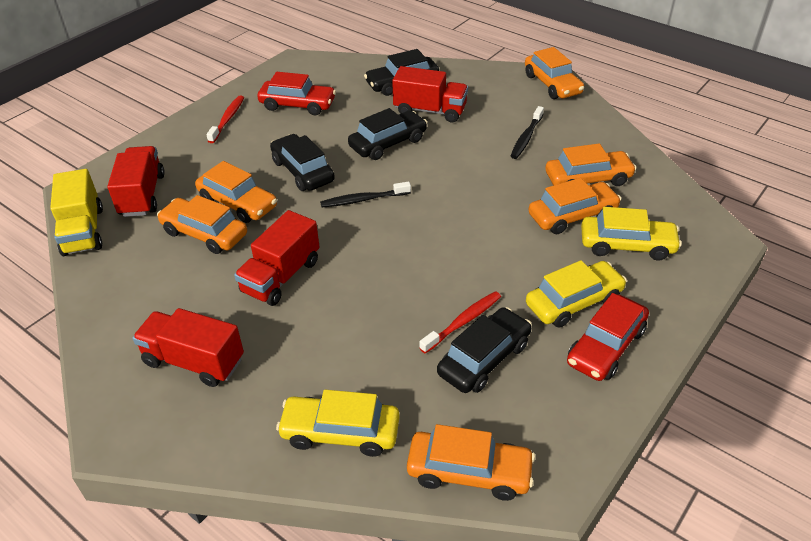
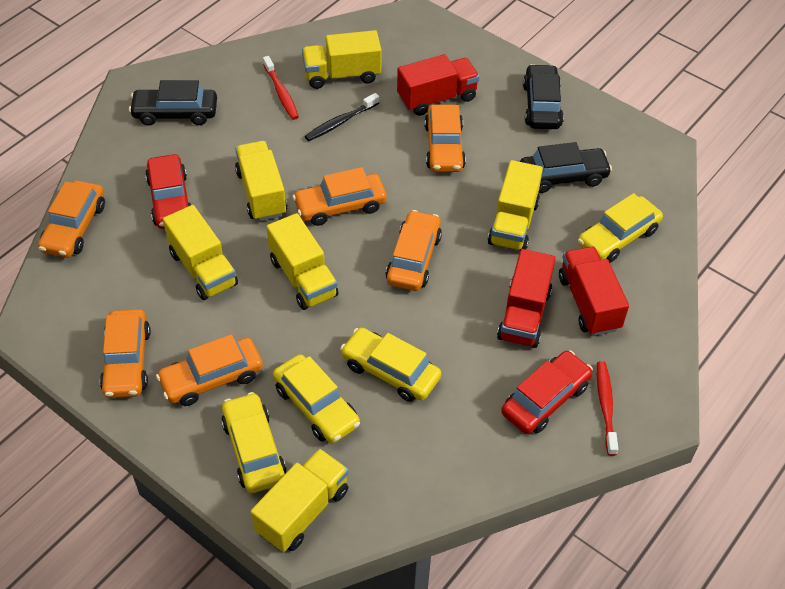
black car: 4 -> 3
black toothbrush: 2 -> 1
red truck: 4 -> 3
yellow car: 3 -> 4
yellow truck: 1 -> 6

